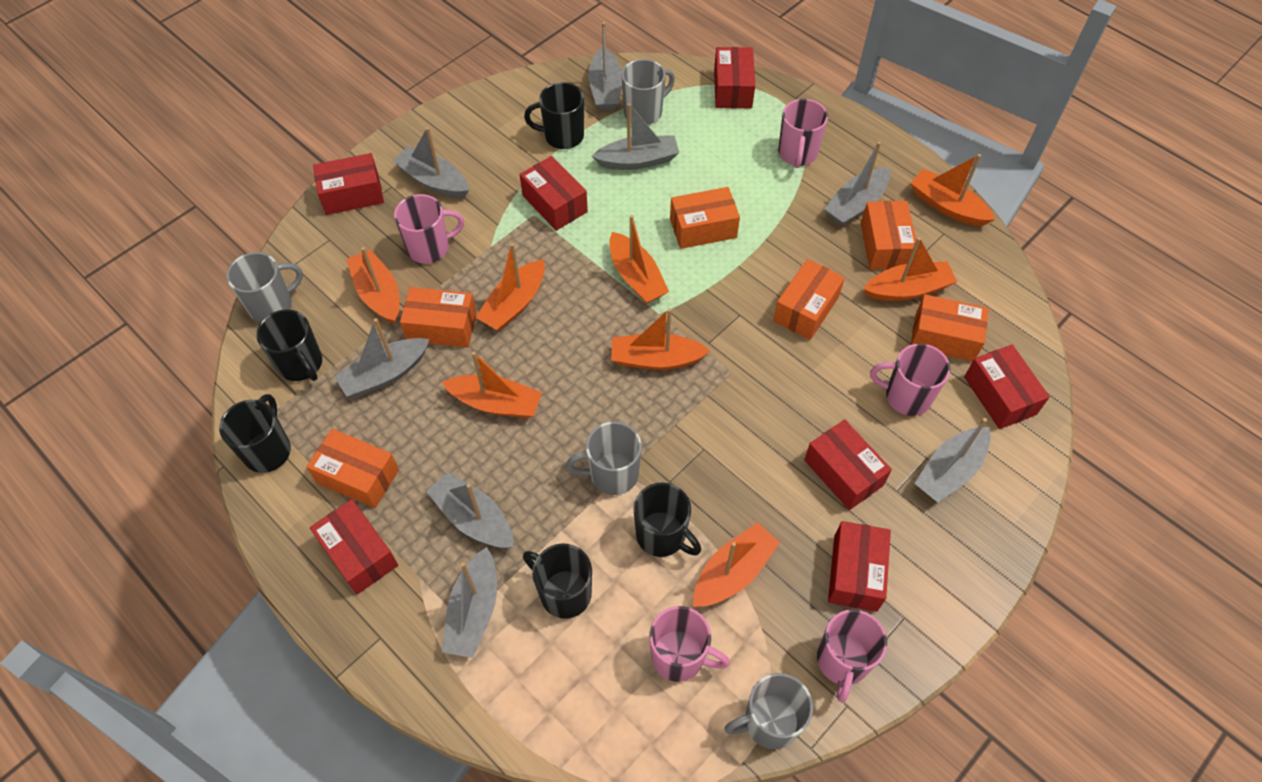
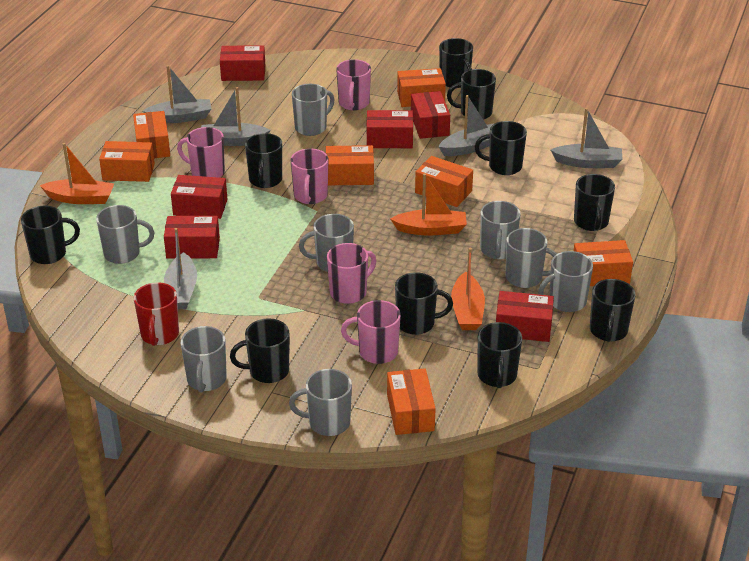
black mug: 5 -> 10
grey boat: 8 -> 5
grey mug: 4 -> 8
orange boat: 8 -> 3
orange box: 6 -> 7
red box: 7 -> 6
red mug: 0 -> 1

